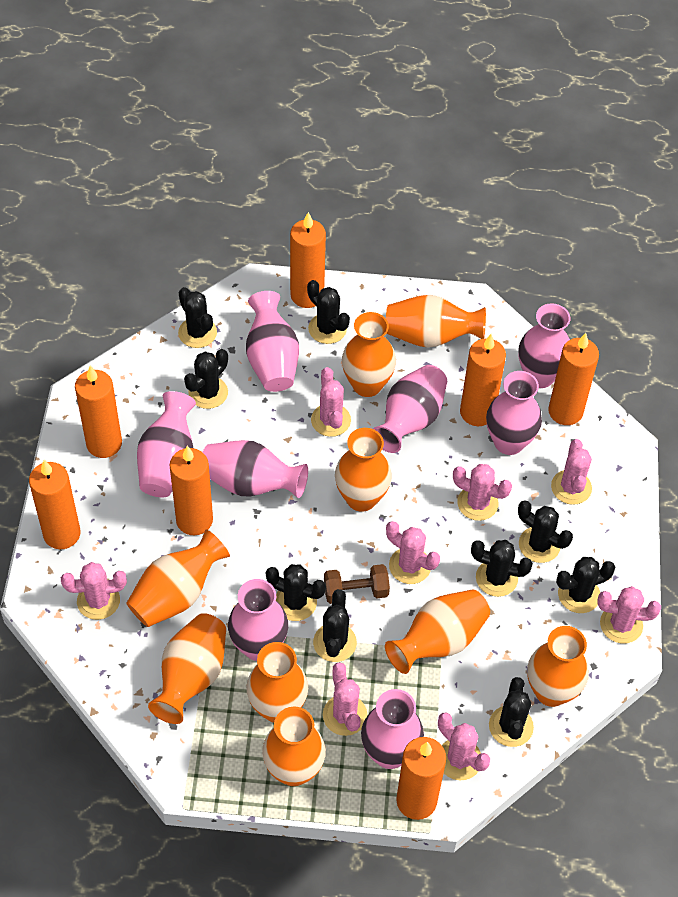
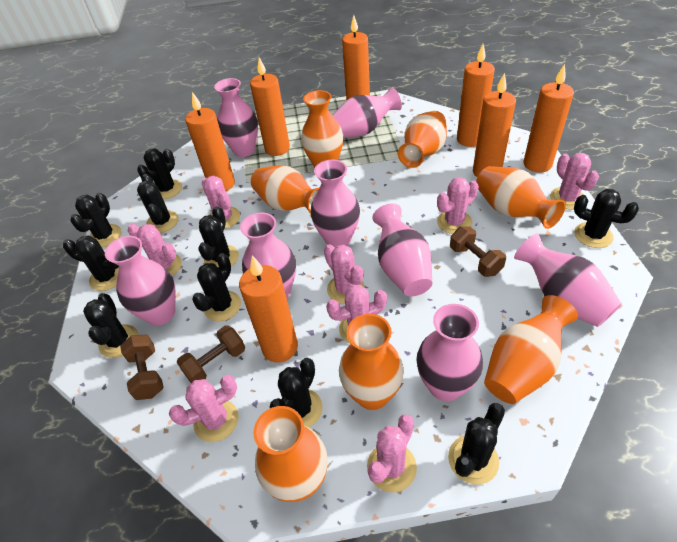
black cactus: 9 -> 10
brown dumbbell: 1 -> 3
orange vase: 9 -> 7

